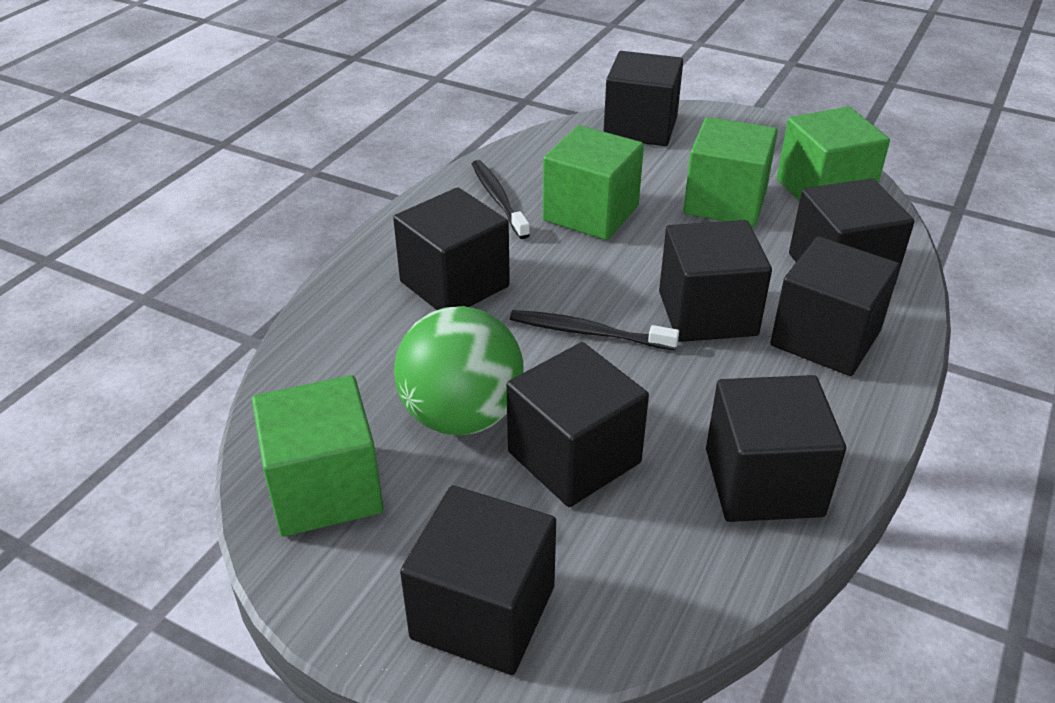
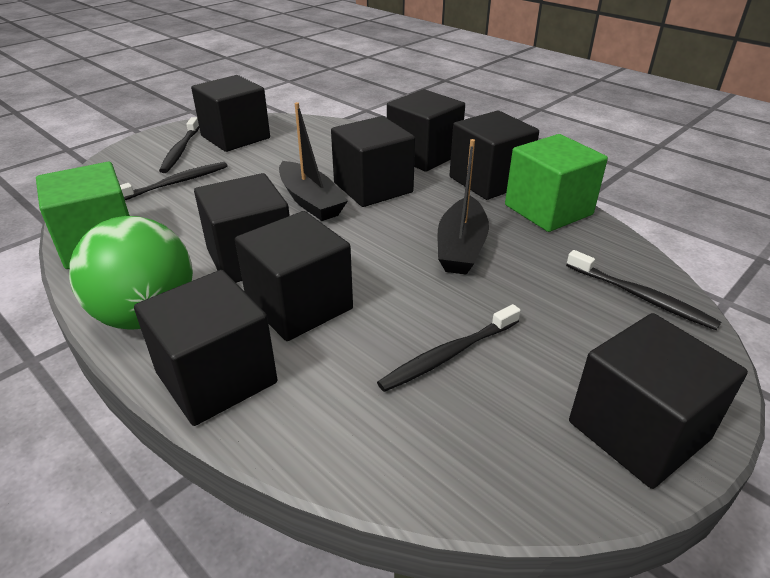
black boat: 0 -> 2
black toothbrush: 2 -> 4
green cube: 4 -> 2

